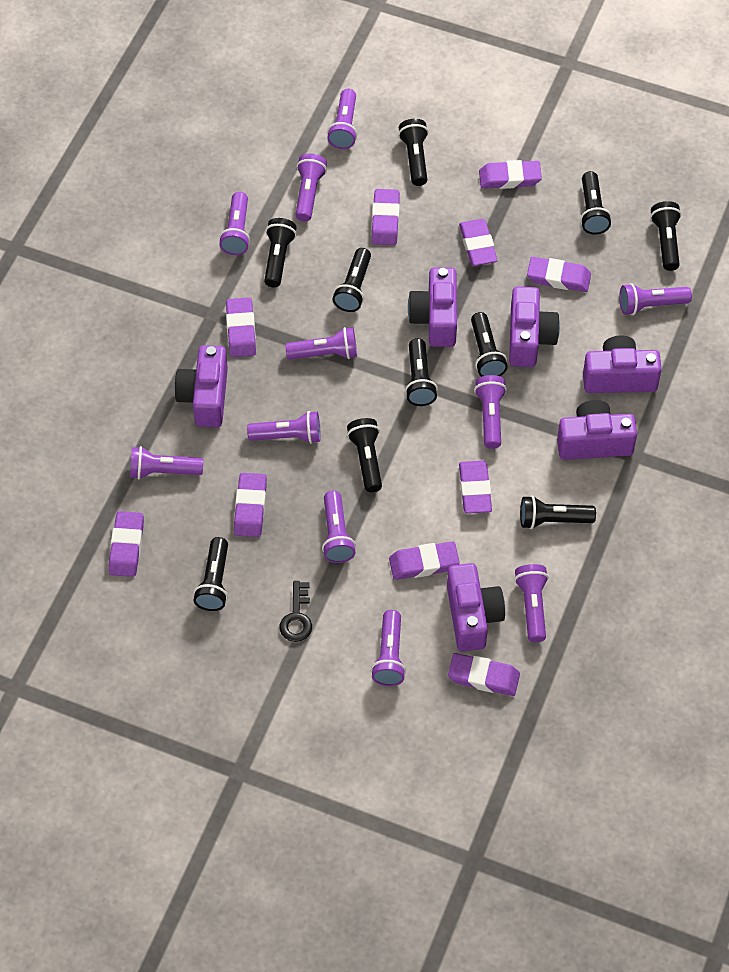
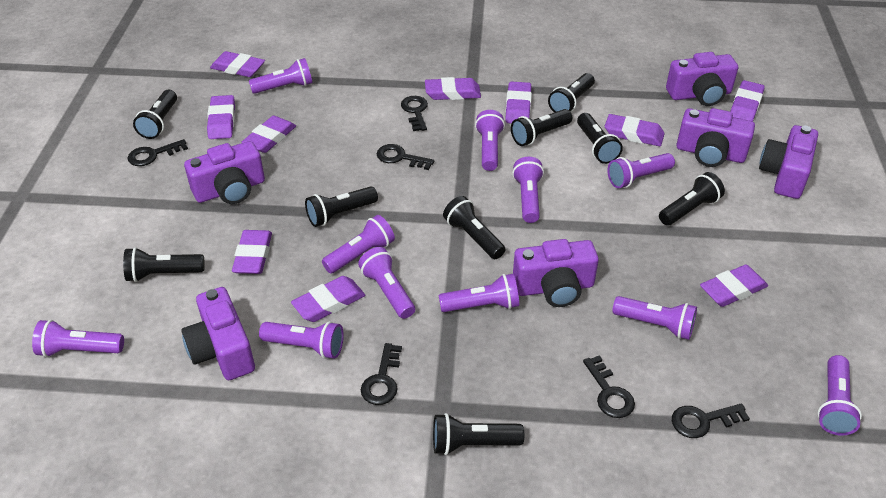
black flashlight: 10 -> 9
black key: 1 -> 6

